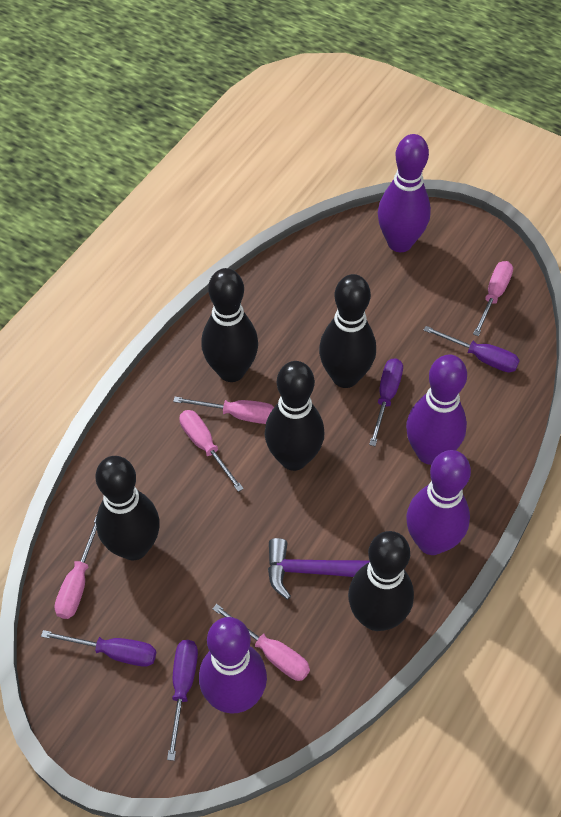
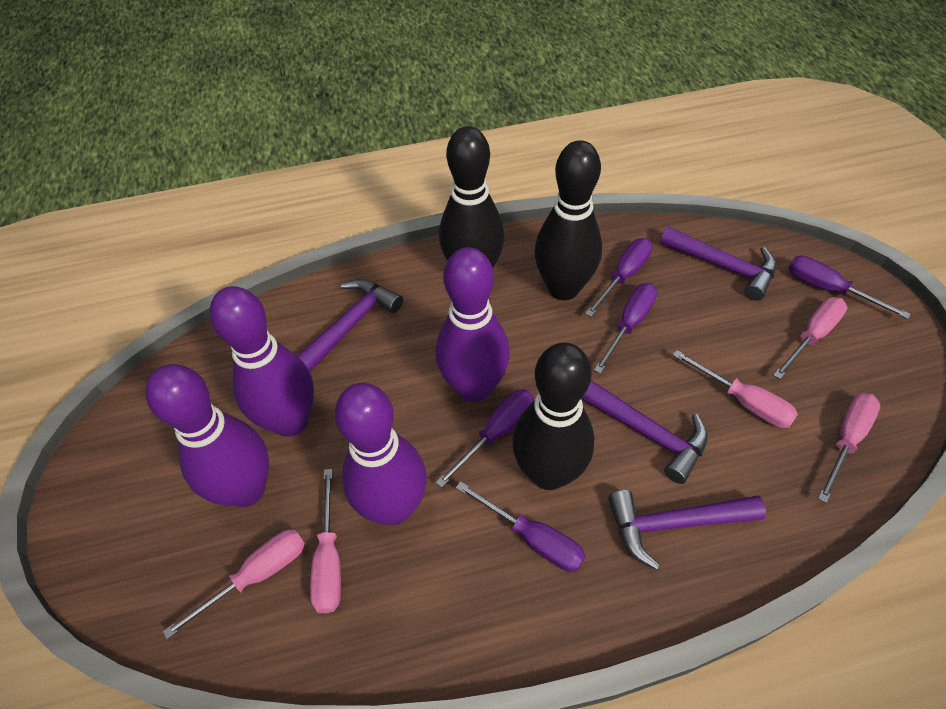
black bowling pin: 5 -> 3
purple hammer: 1 -> 4
purple screwdriver: 4 -> 5

